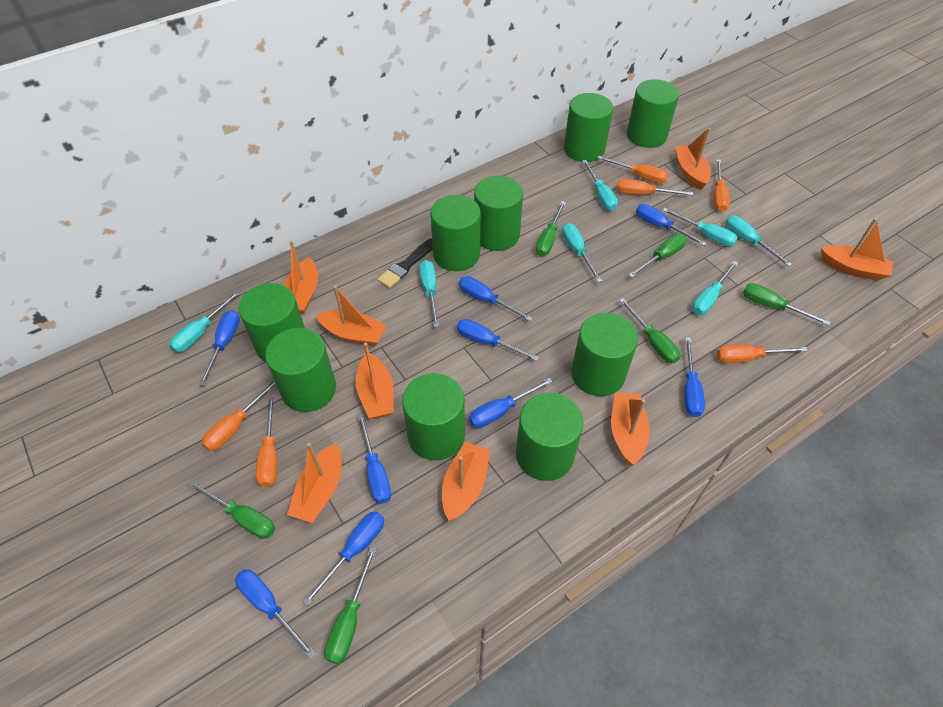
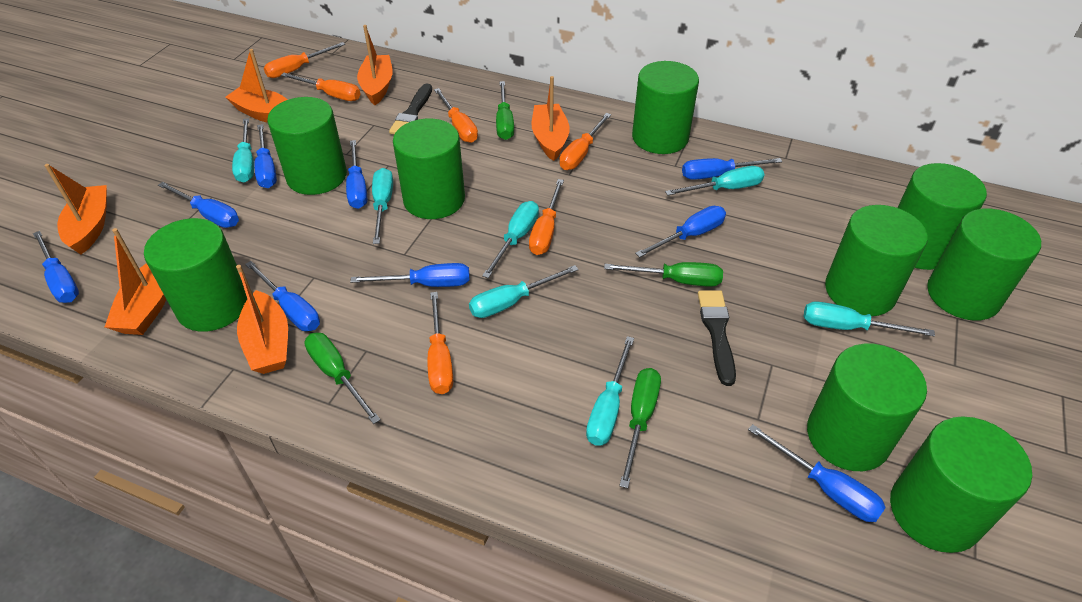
black brush: 1 -> 2
green screwdriver: 6 -> 4
orange boat: 8 -> 6

